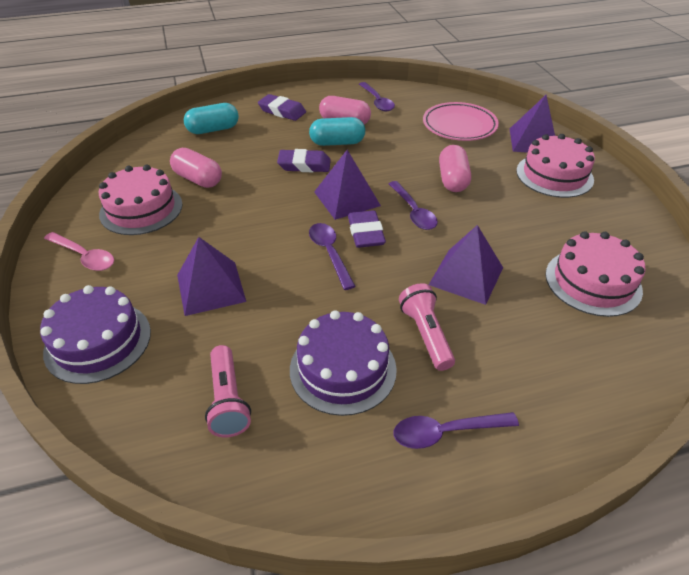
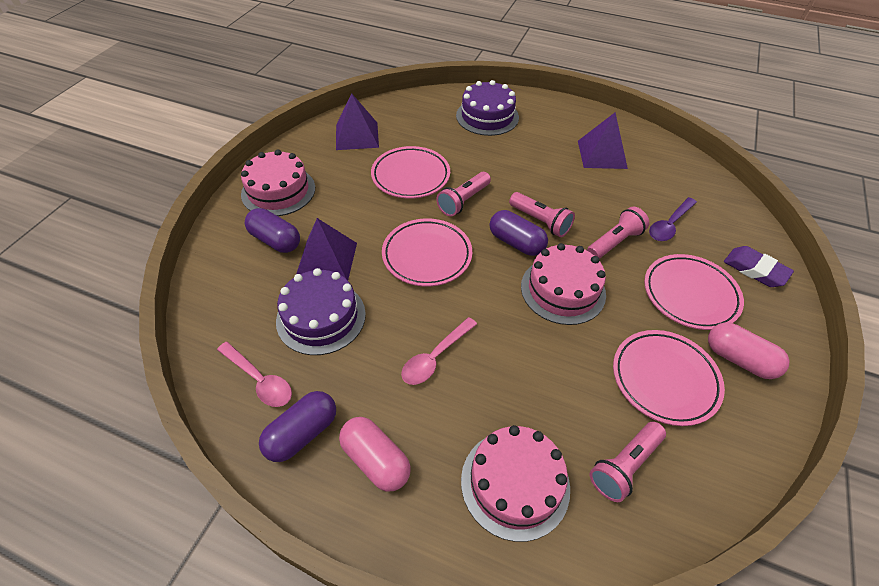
pink capsule: 3 -> 2
pink flashlight: 2 -> 4
pink plate: 1 -> 4
pink spoon: 1 -> 2
purple capsule: 0 -> 3
purple eraser: 3 -> 1
purple pyramid: 4 -> 3
purple spoon: 4 -> 1
turquoise capsule: 2 -> 0

